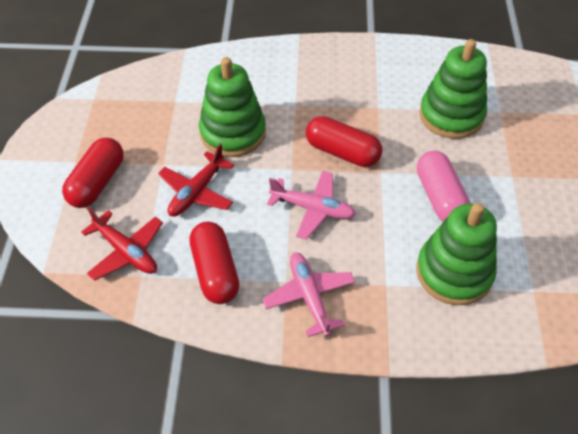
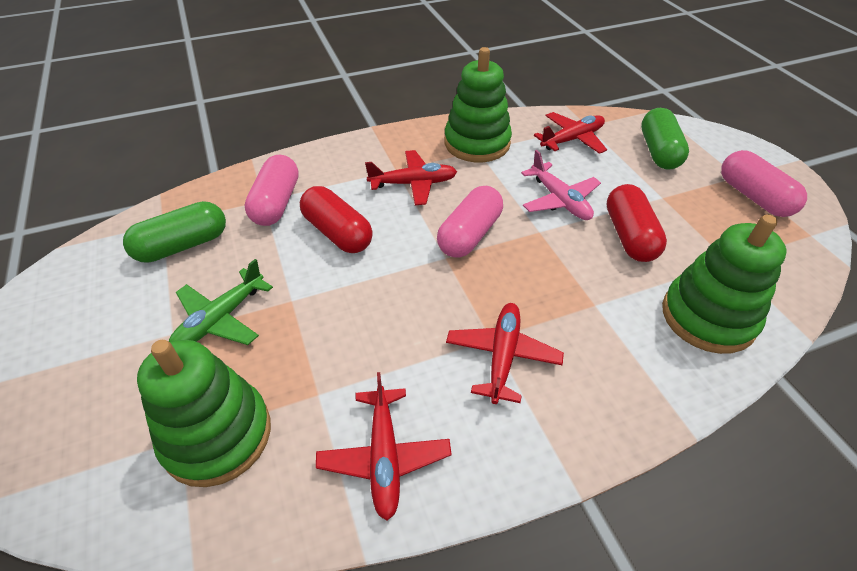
green capsule: 0 -> 2
green plane: 0 -> 1
pink capsule: 1 -> 3
pink plane: 2 -> 1
red capsule: 3 -> 2
red plane: 2 -> 4

